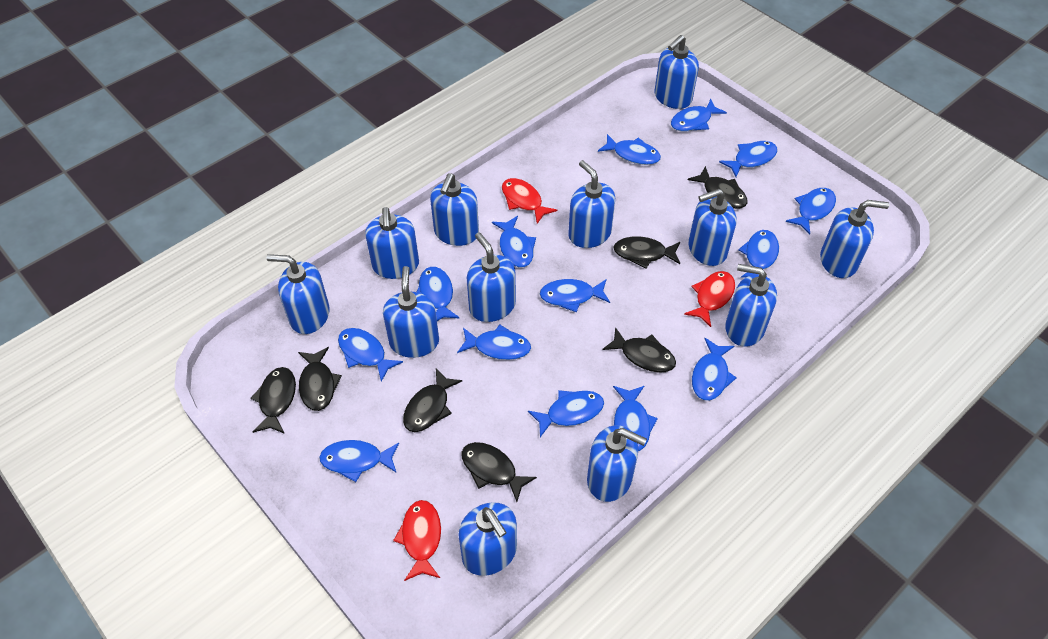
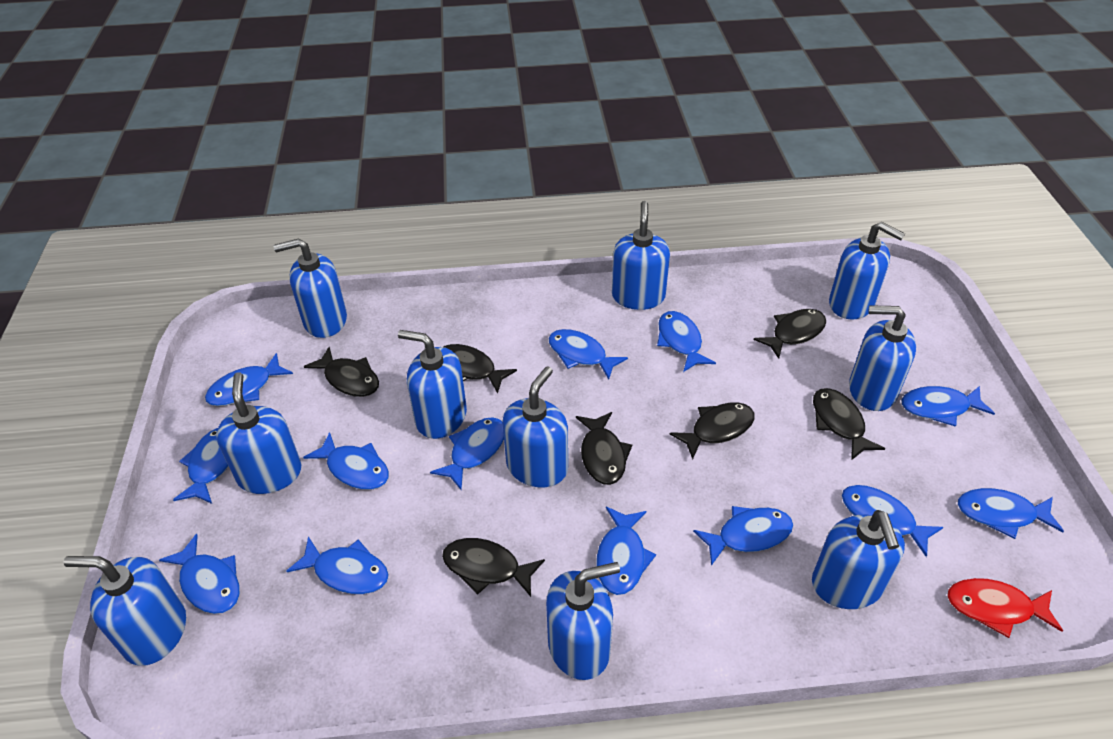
blue fish: 14 -> 13
blue soap dispenser: 12 -> 10
red fish: 3 -> 1

